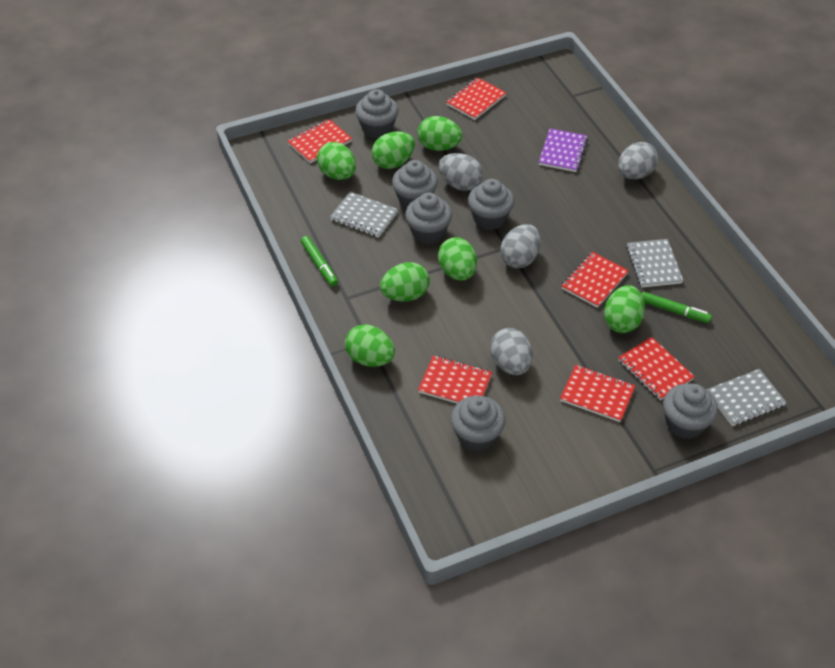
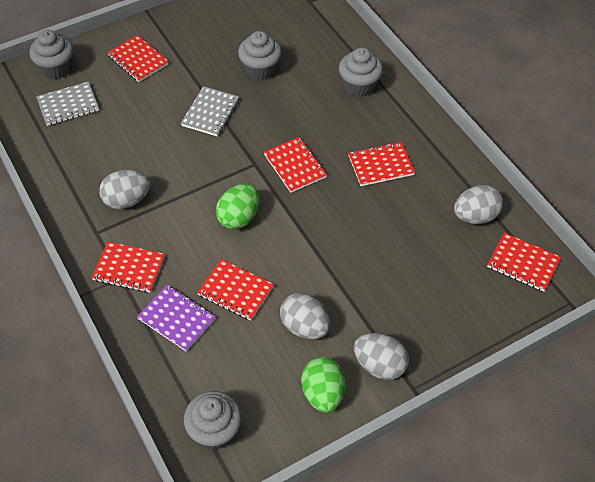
green egg: 7 -> 2
green marker: 2 -> 0
grey cupcake: 6 -> 4
grey notebook: 3 -> 2

